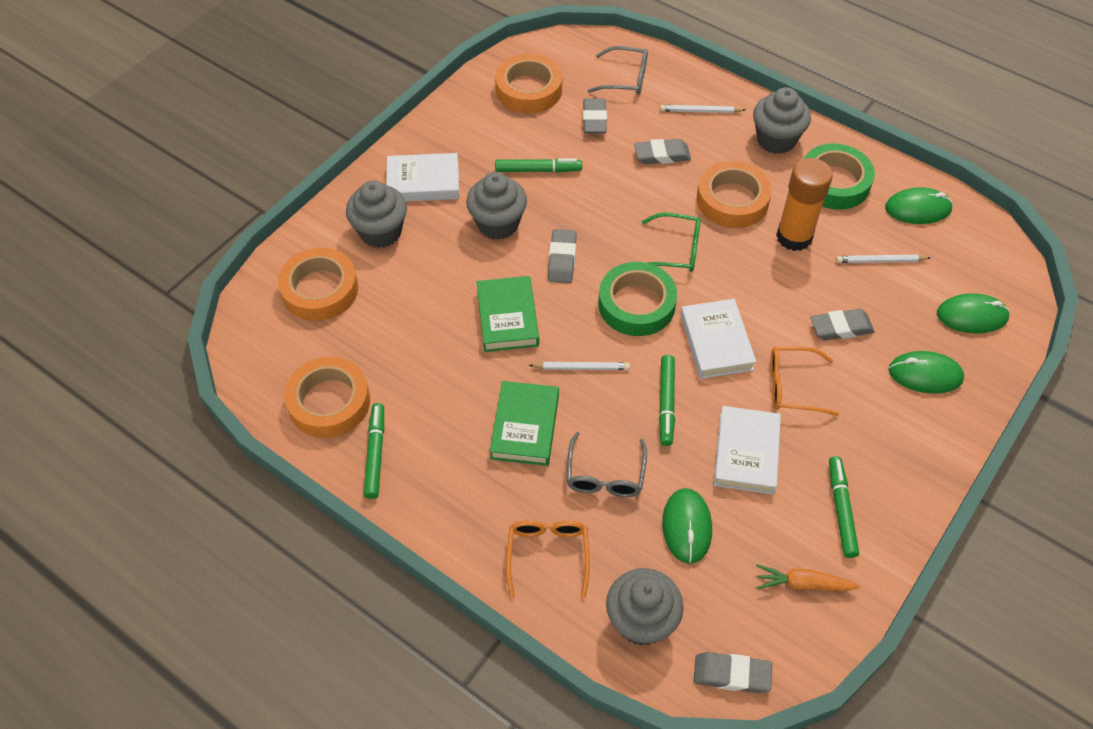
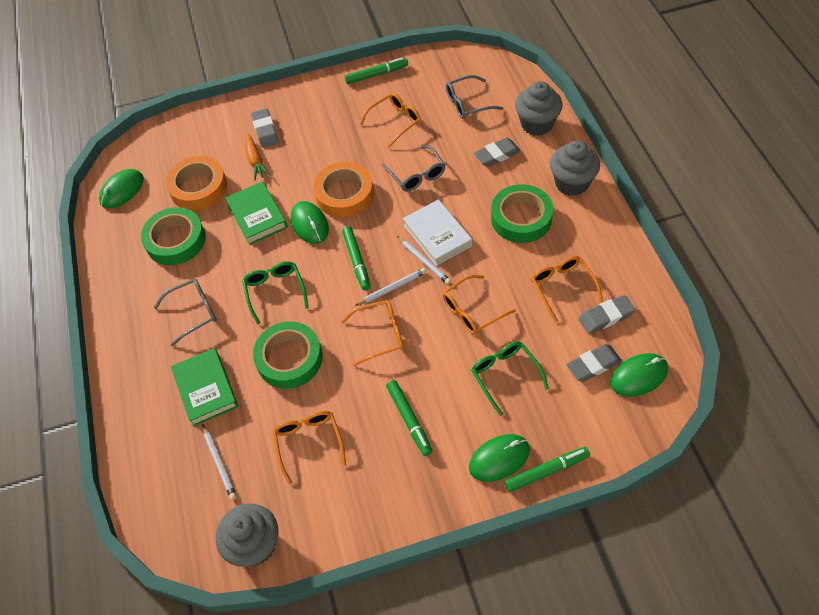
green glasses: 1 -> 2
green tape: 2 -> 3
grey cupcake: 4 -> 3
grey eraser: 5 -> 4
grey glasses: 2 -> 3
orange glasses: 2 -> 5
orange glue stick: 1 -> 0
orange tape: 4 -> 2
white book: 3 -> 1

